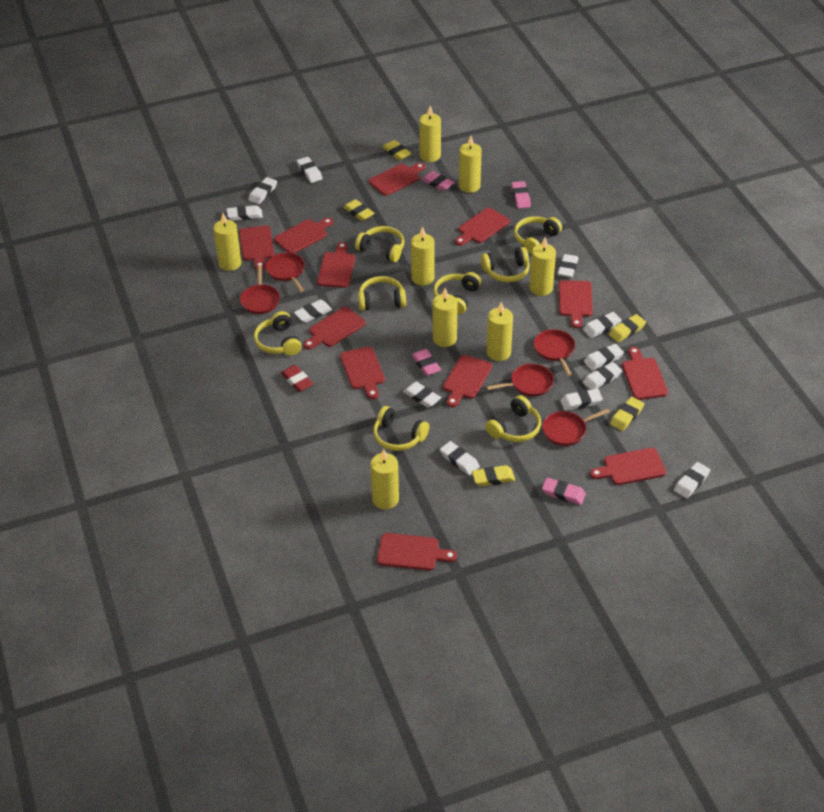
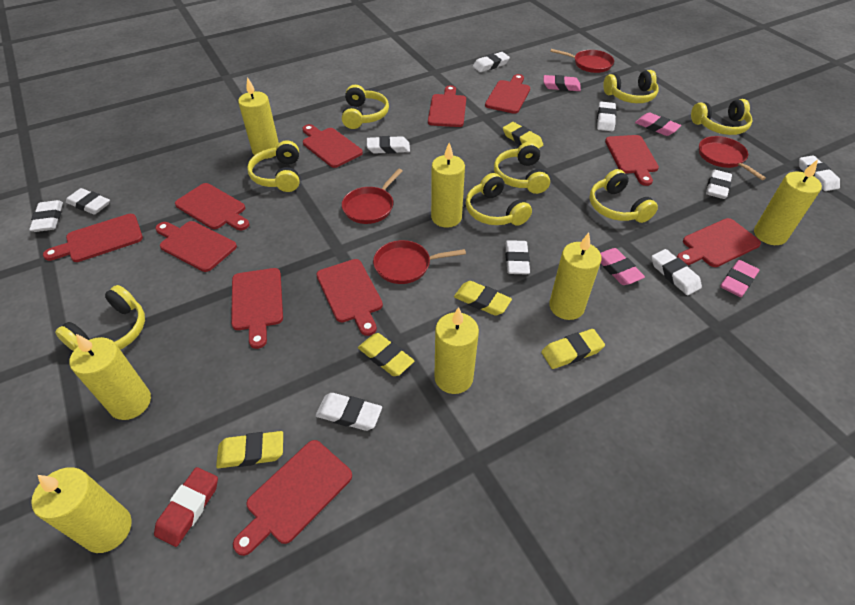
red cutting board: 12 -> 11
red pan: 5 -> 4
white eraser: 12 -> 10
yellow candle: 8 -> 7

